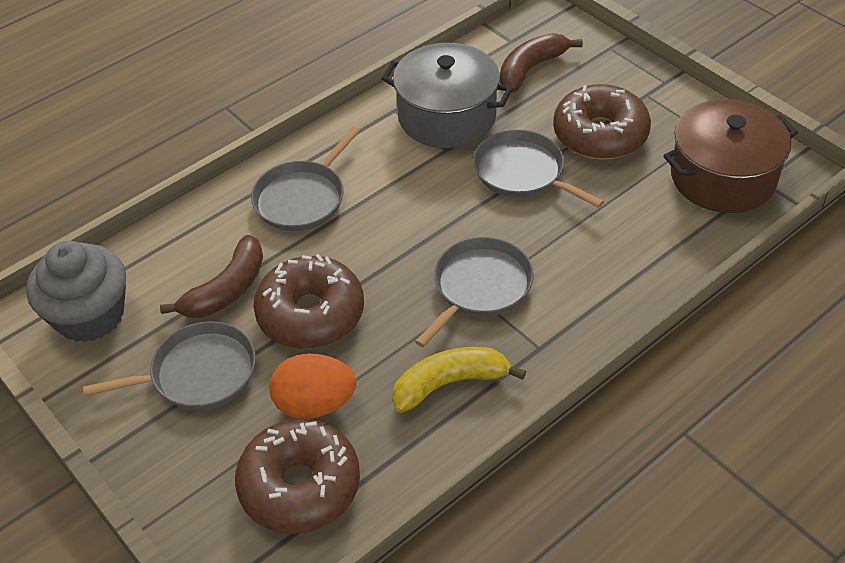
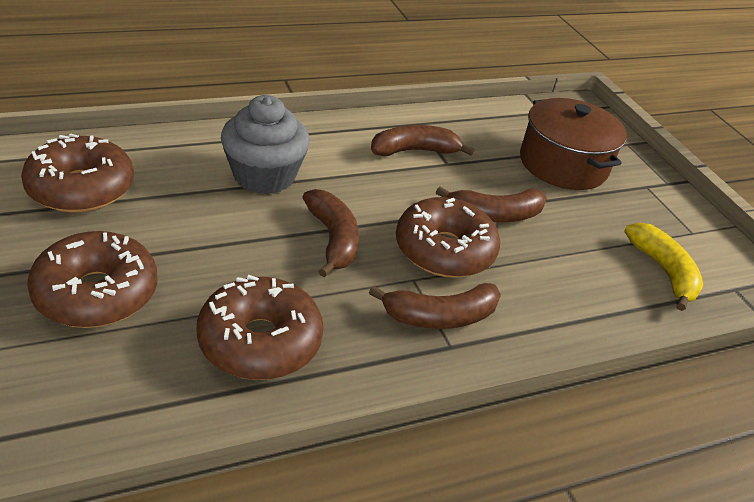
brown banana: 2 -> 4
brown donut: 3 -> 4
grey pan: 4 -> 0
grey pot: 1 -> 0
orange egg: 1 -> 0

